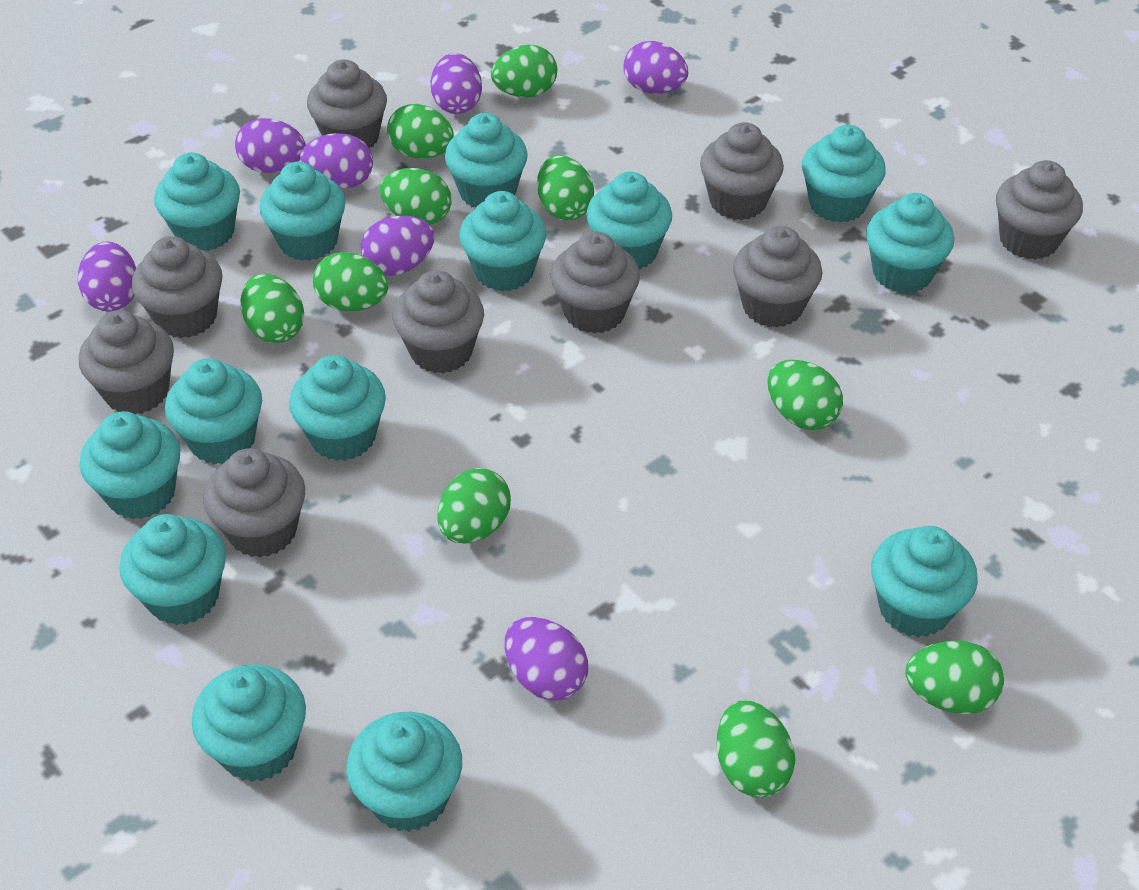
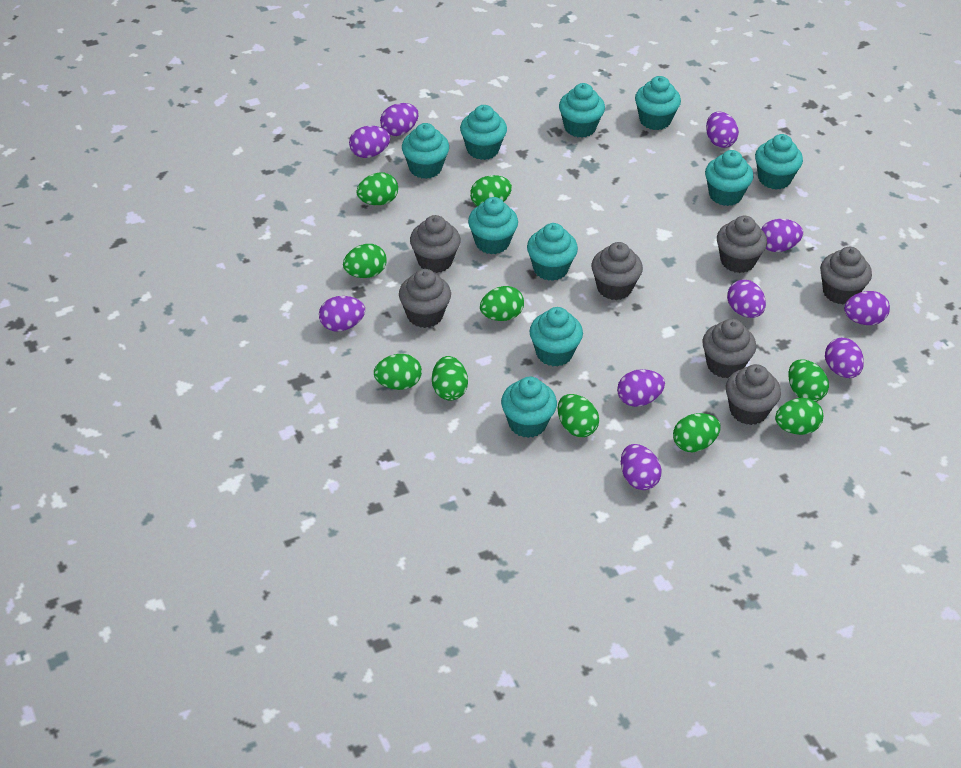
grey cupcake: 9 -> 7
purple egg: 7 -> 10
turquoise cupcake: 14 -> 10

